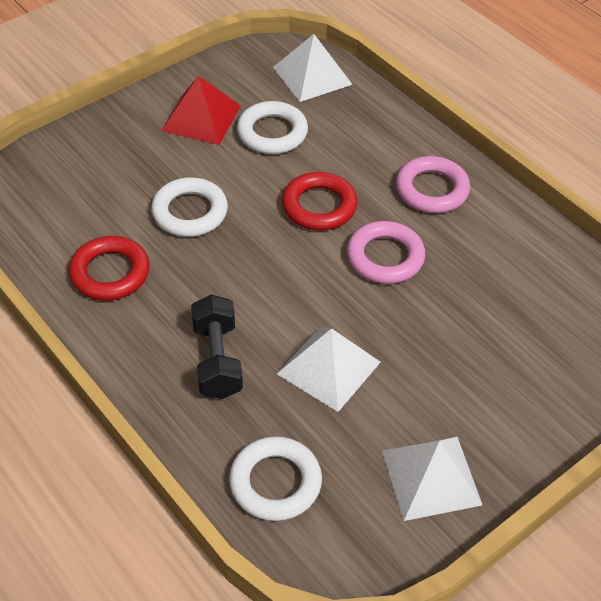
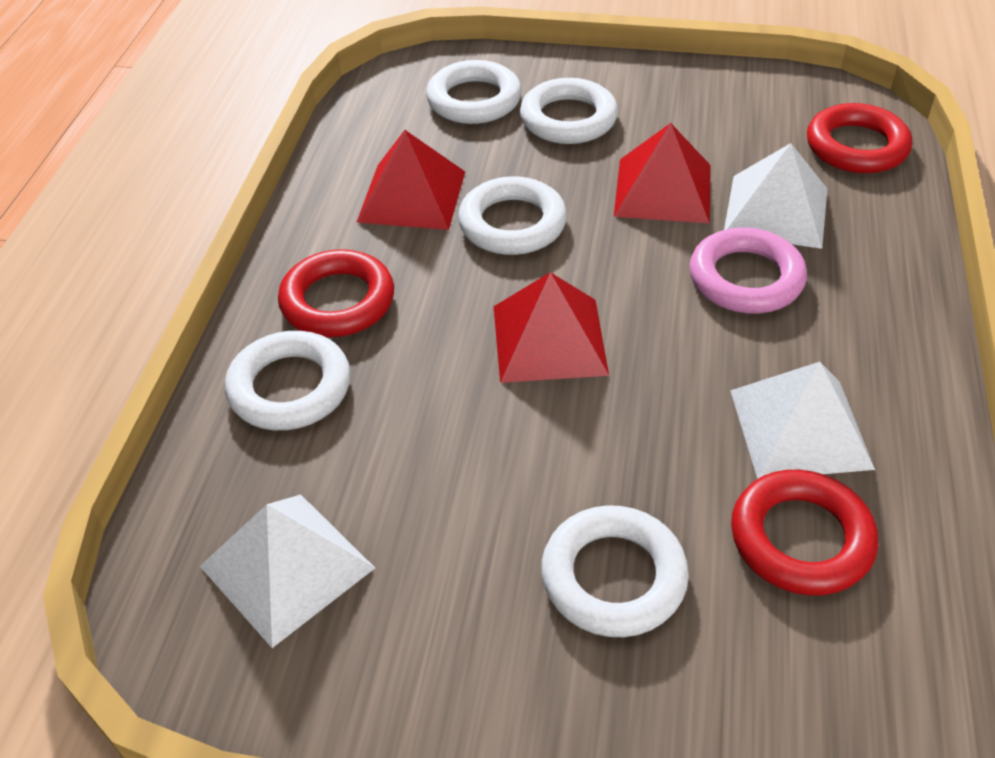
black dumbbell: 1 -> 0
pink ring: 2 -> 1
red pyramid: 1 -> 3
red ring: 2 -> 3
white ring: 3 -> 5

